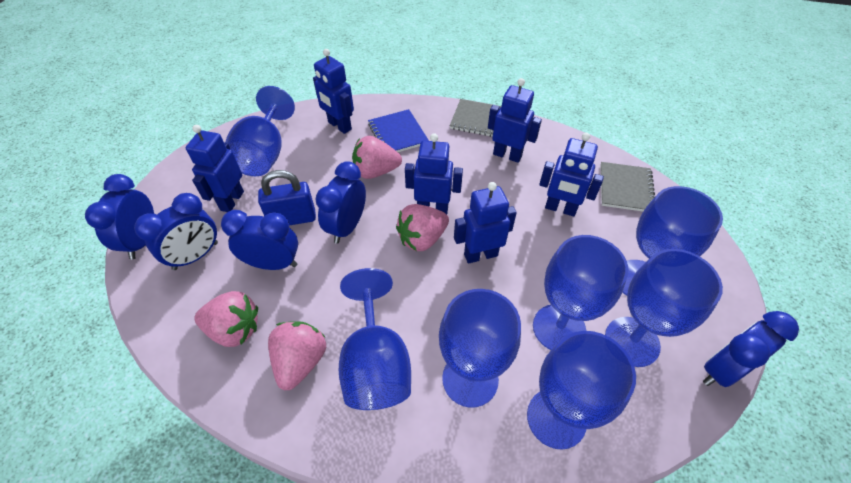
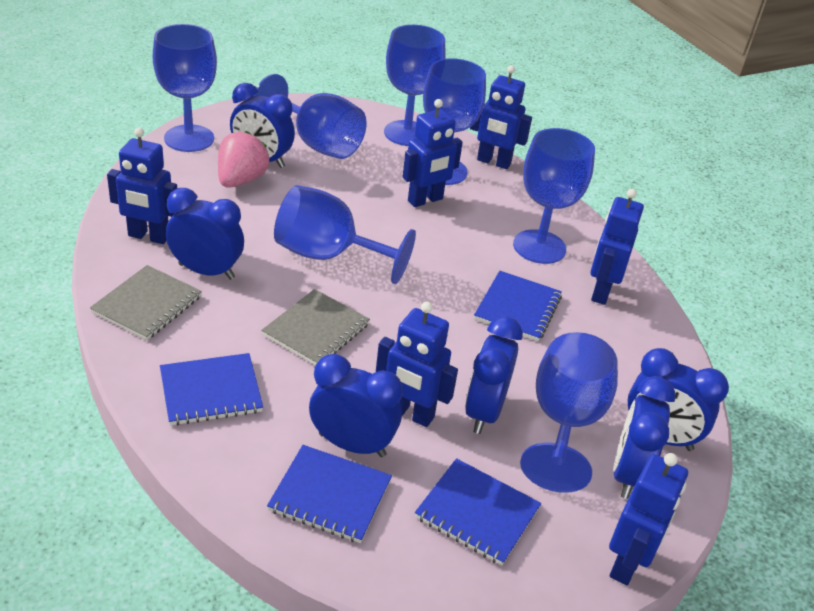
blue clock: 5 -> 6
blue notebook: 1 -> 4
blue padlock: 1 -> 0
pink strawberry: 4 -> 1

